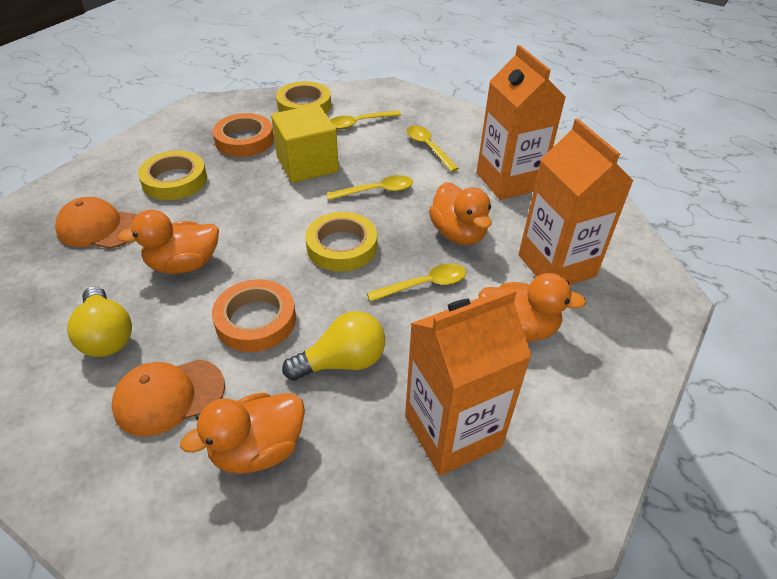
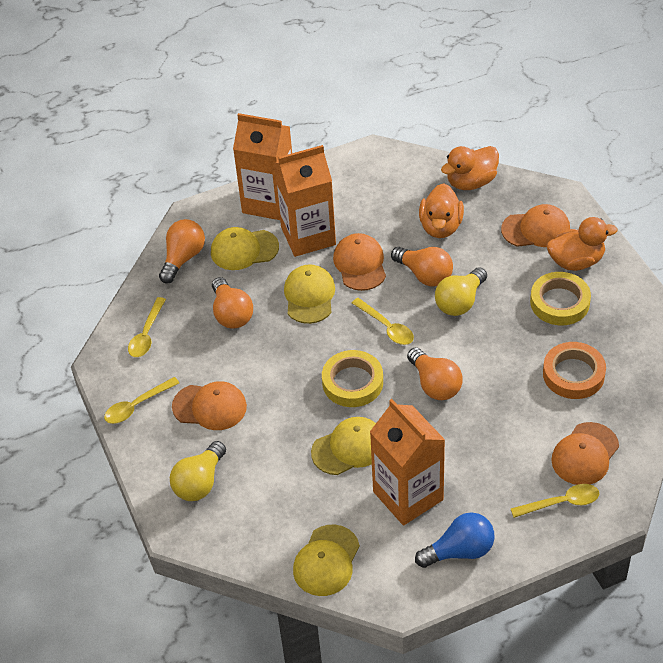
blue light bulb: 0 -> 1
orange cap: 2 -> 4
orange duck: 4 -> 3
orange light bulb: 0 -> 4
orange tape: 2 -> 1
yellow cap: 0 -> 4
yellow cube: 1 -> 0
yellow tape: 3 -> 2

